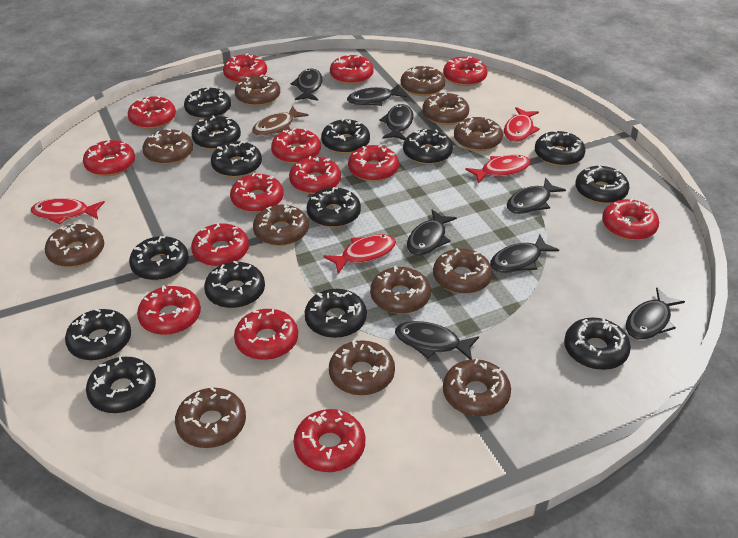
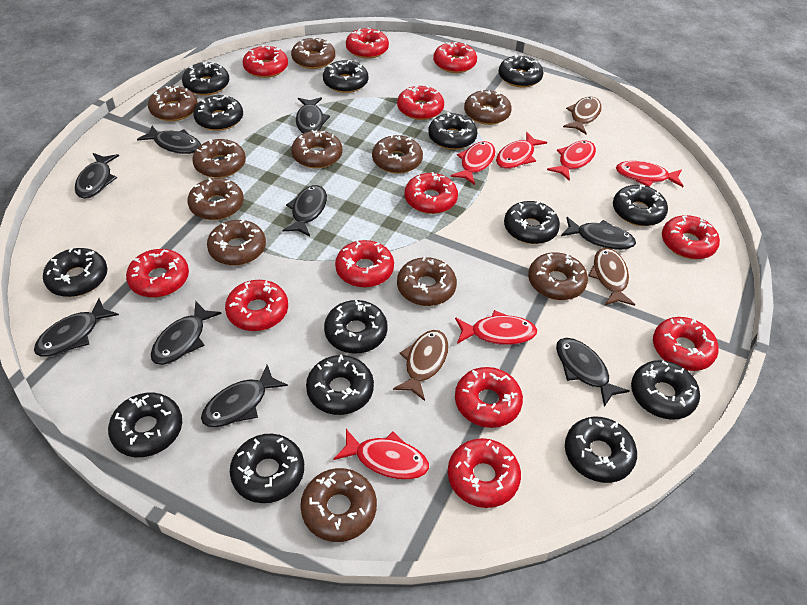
black fish: 8 -> 9
brown donut: 12 -> 11
brown fish: 1 -> 3
red donut: 14 -> 12
red fish: 4 -> 6

